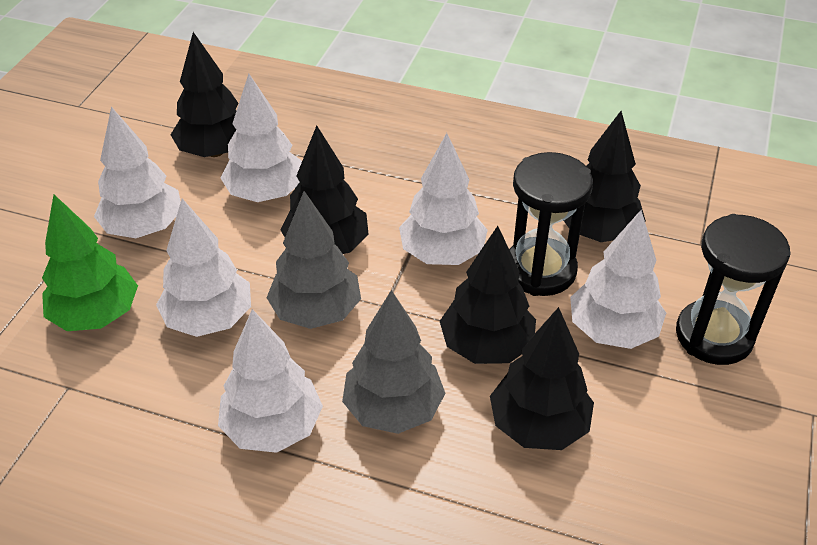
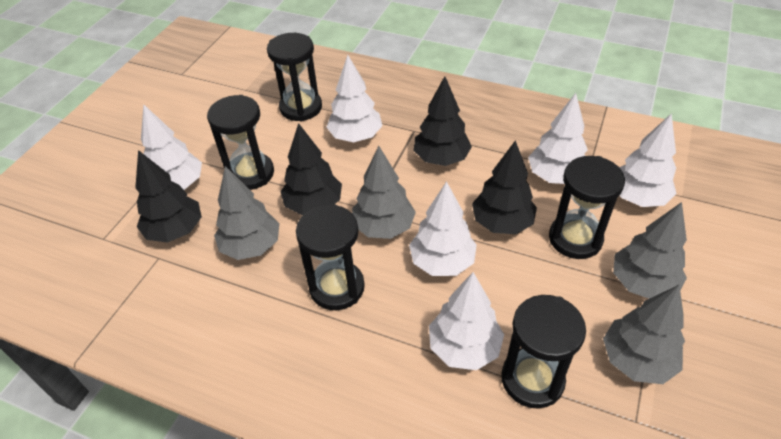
black hourglass: 2 -> 5
black tree: 5 -> 4
green tree: 1 -> 0
grey tree: 2 -> 4

